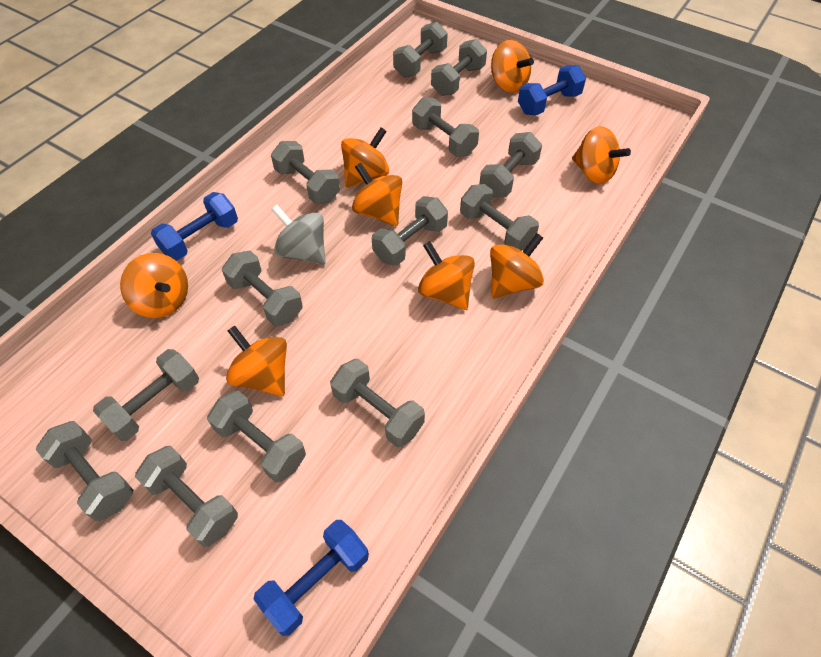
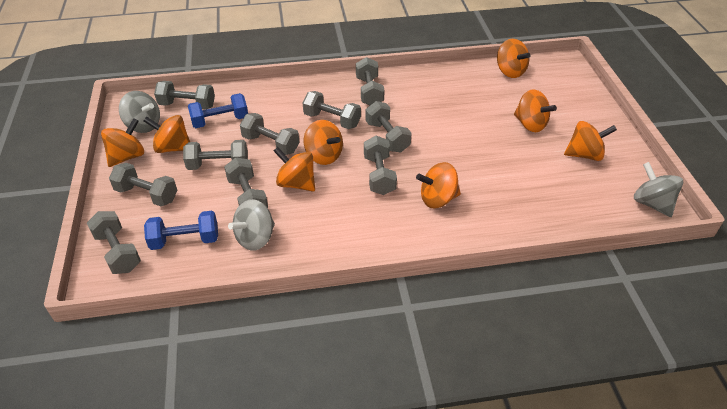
blue dumbbell: 3 -> 2
grey dumbbell: 13 -> 10
grey spinning top: 1 -> 3

